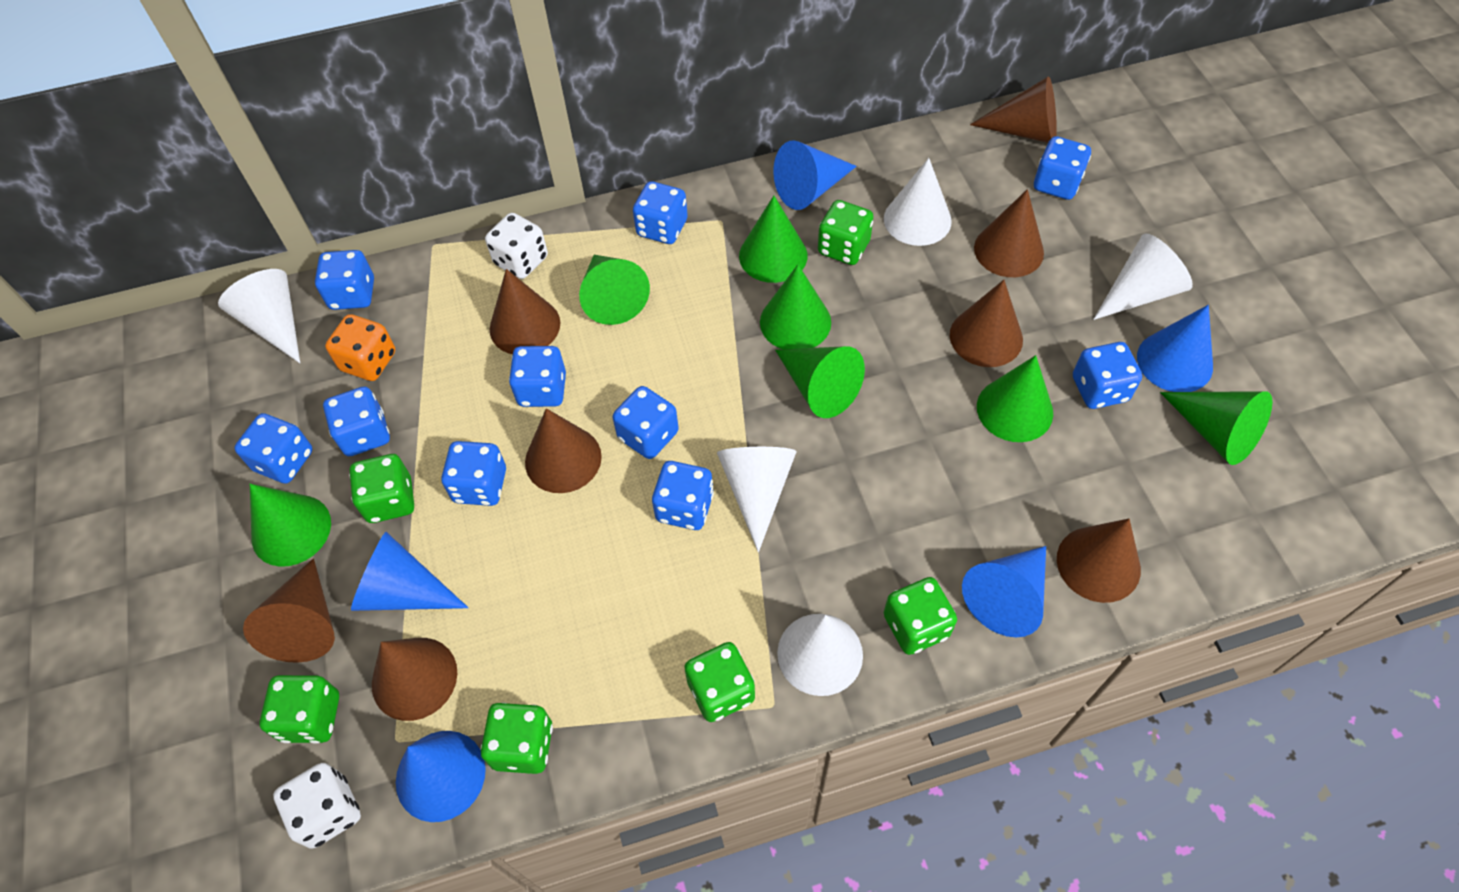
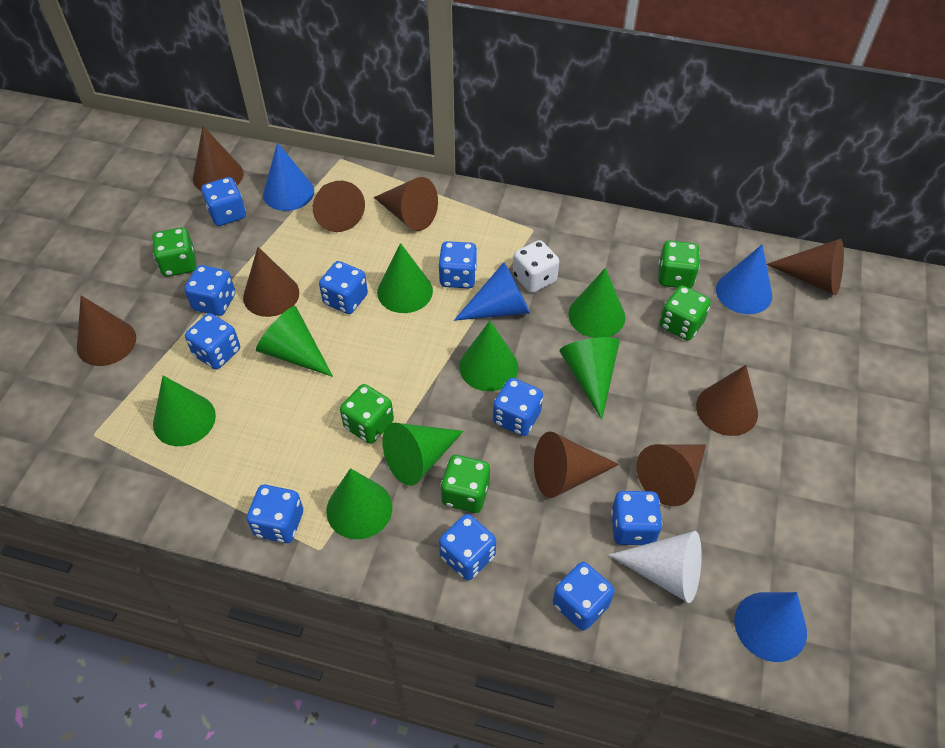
blue cone: 5 -> 4
brown cone: 8 -> 9
green cone: 7 -> 8
green dice: 6 -> 5
orange dice: 1 -> 0
white cone: 5 -> 1
white dice: 2 -> 1

